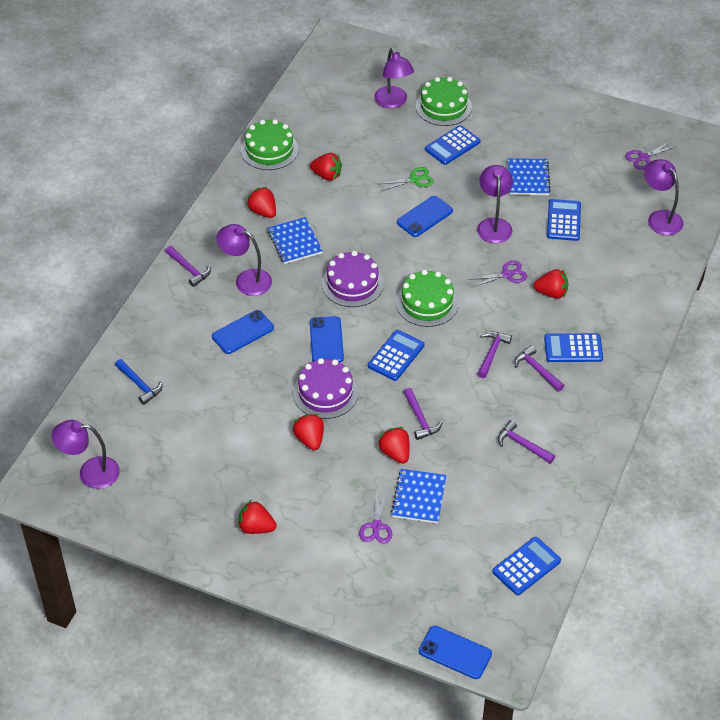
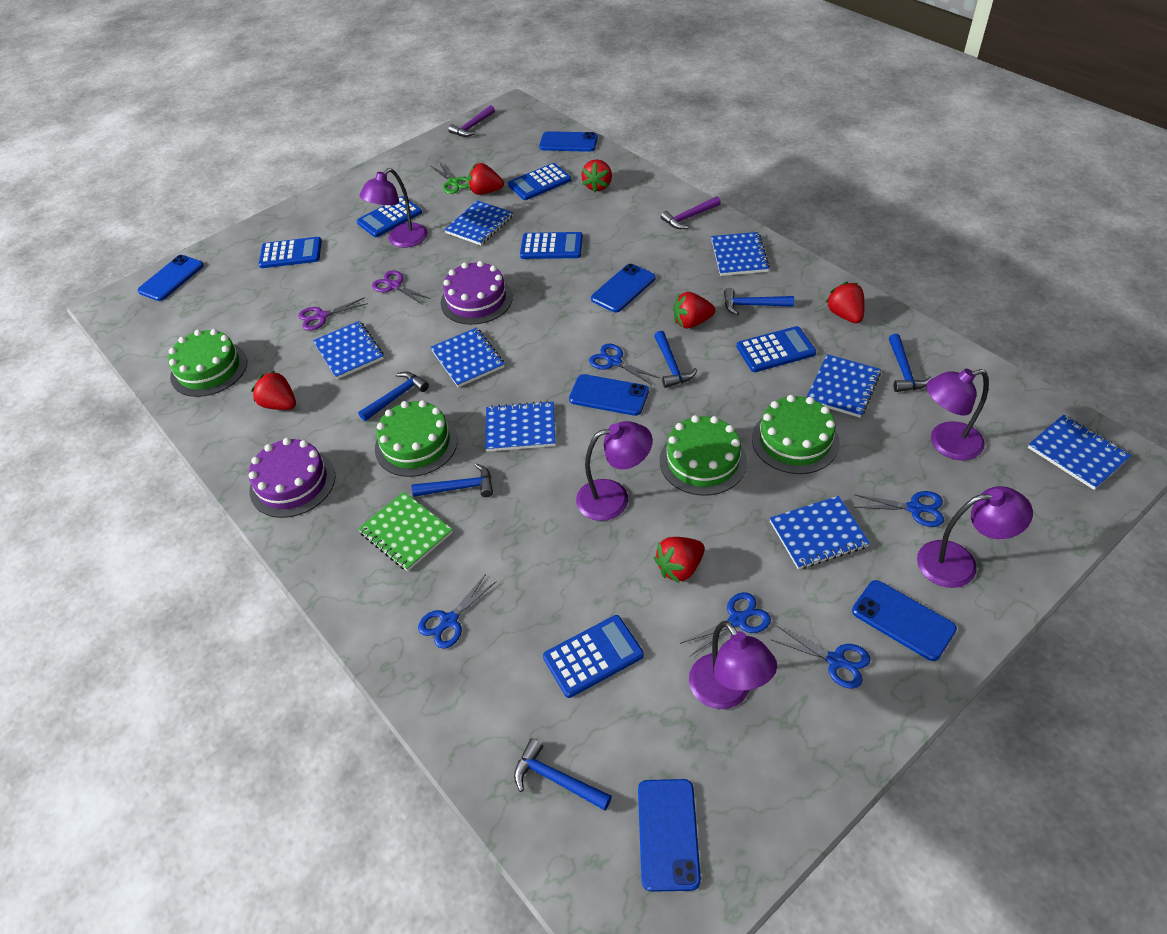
blue calculator: 5 -> 6
blue hammer: 1 -> 6
blue notebook: 3 -> 8
blue phone: 4 -> 6
blue scissors: 0 -> 5
green cake: 3 -> 4
green notebook: 0 -> 1
purple hammer: 5 -> 2
purple scissors: 3 -> 2

